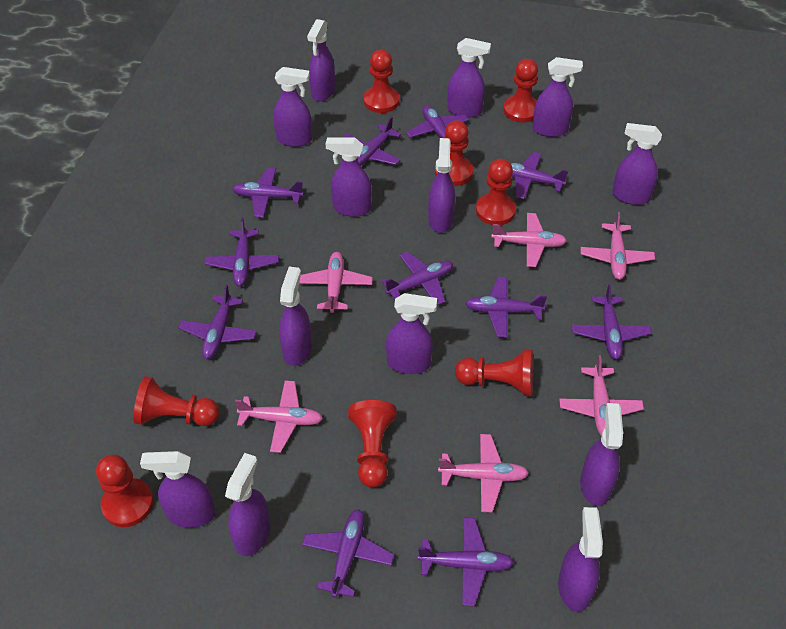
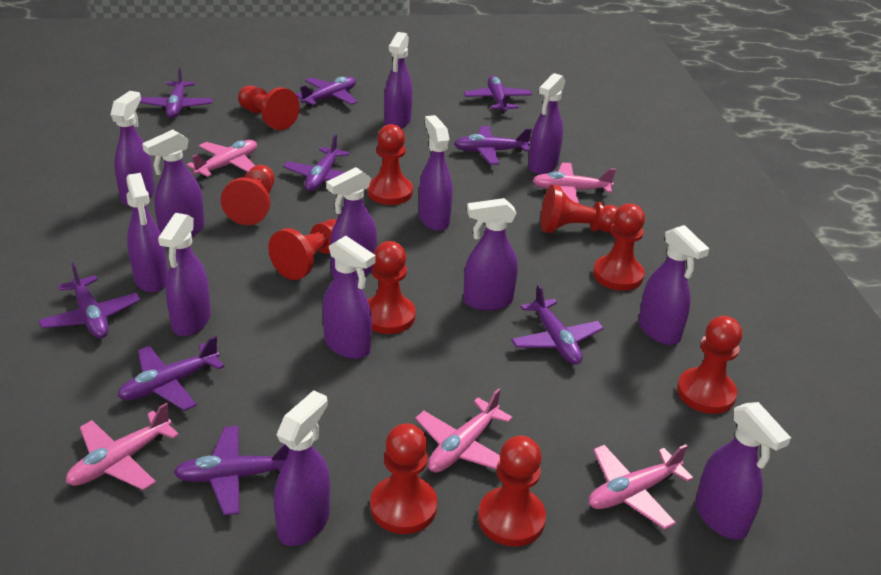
pink plane: 6 -> 5
purple plane: 11 -> 9
red pawn: 8 -> 10

